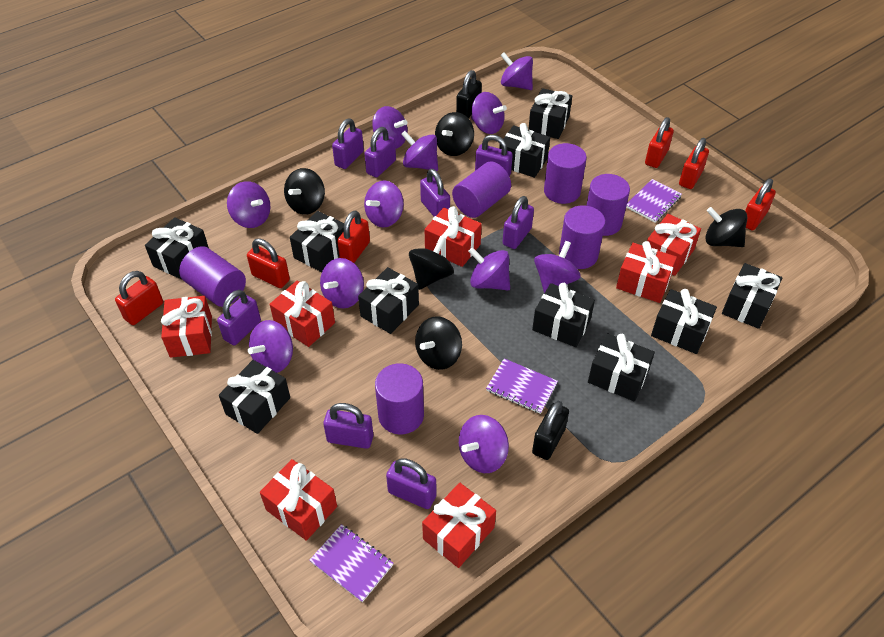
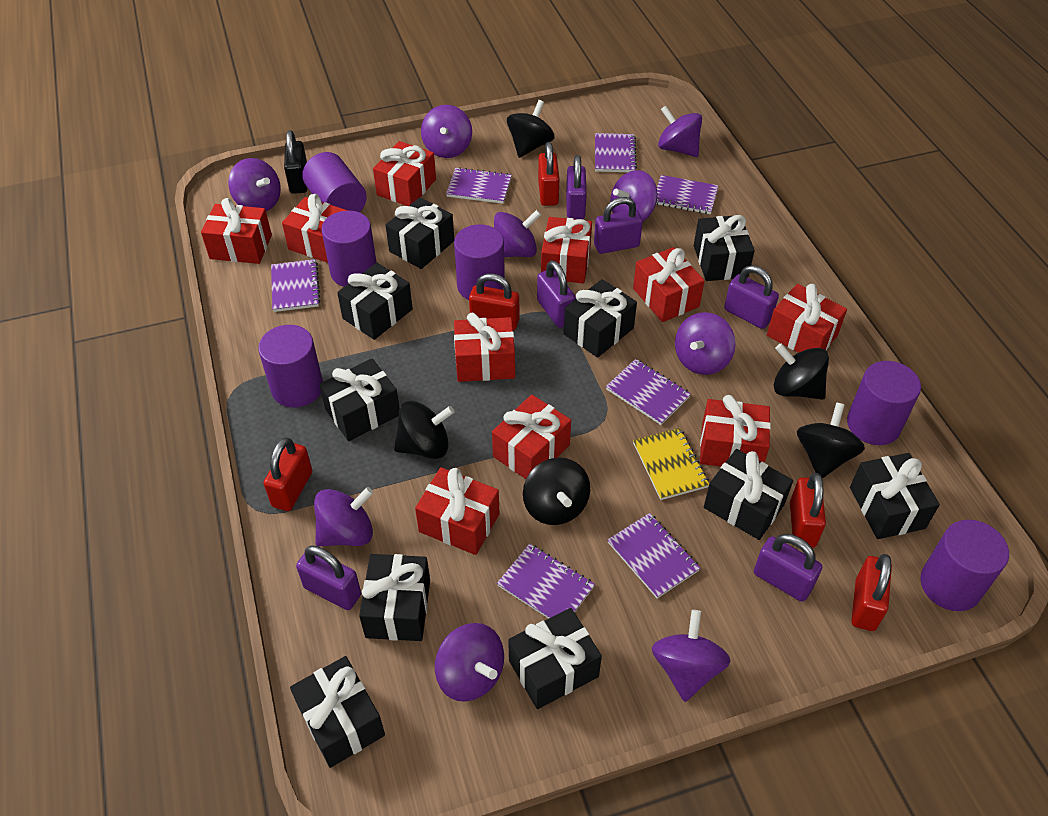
black padlock: 2 -> 1
purple notebook: 3 -> 7
purple padlock: 8 -> 6
purple spinning top: 11 -> 9
red gift: 7 -> 10
red padlock: 6 -> 5
yellow notebook: 0 -> 1

